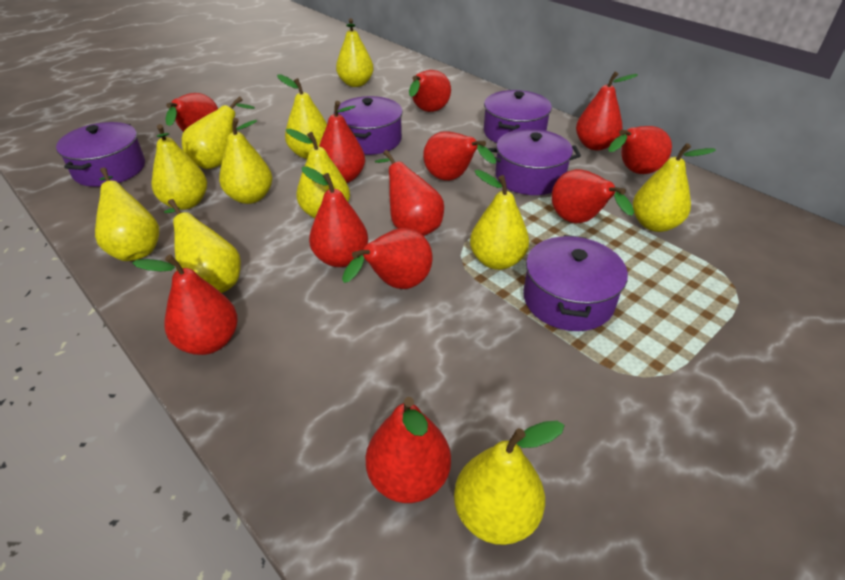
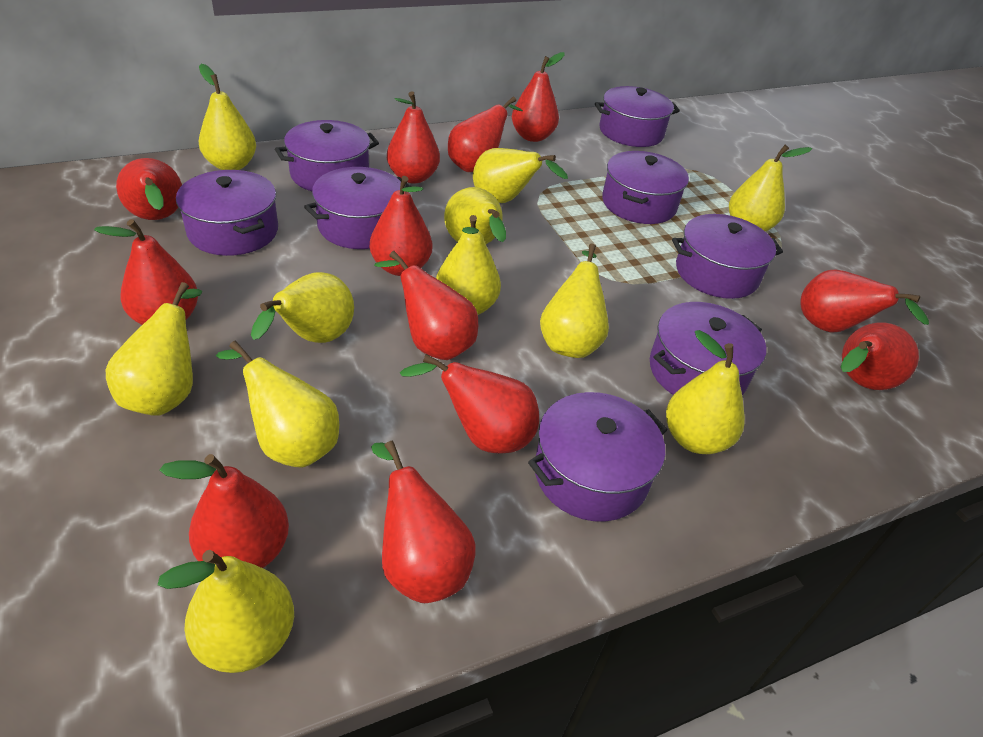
purple pot: 5 -> 8

